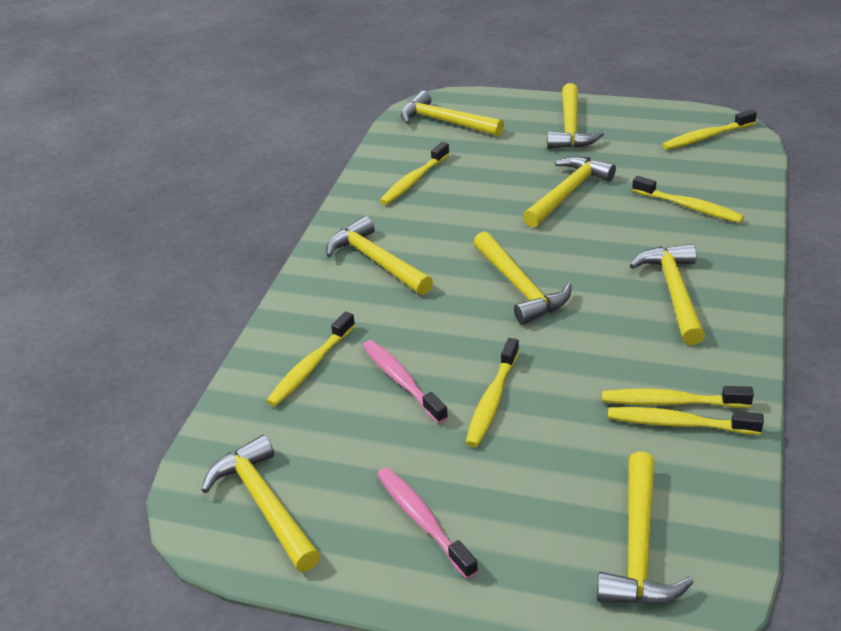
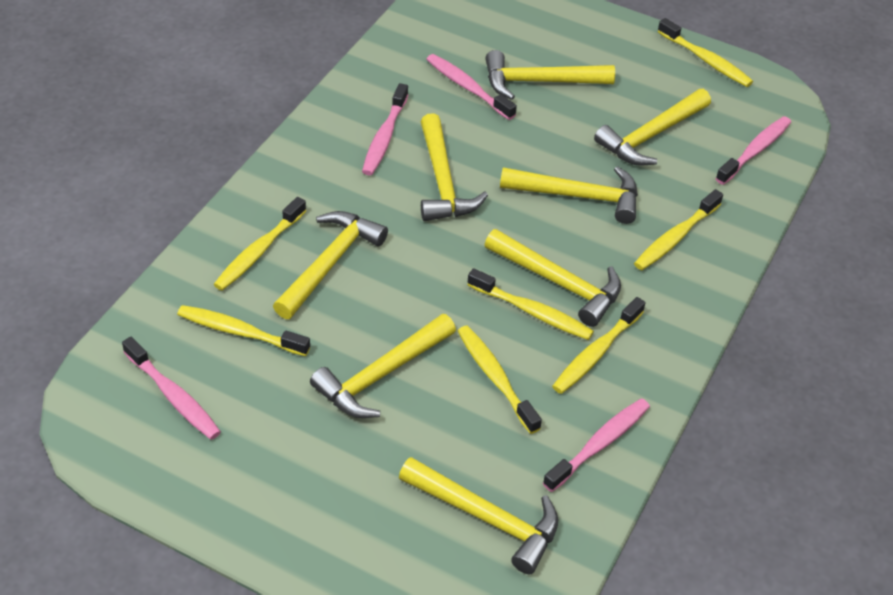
pink toothbrush: 2 -> 5

